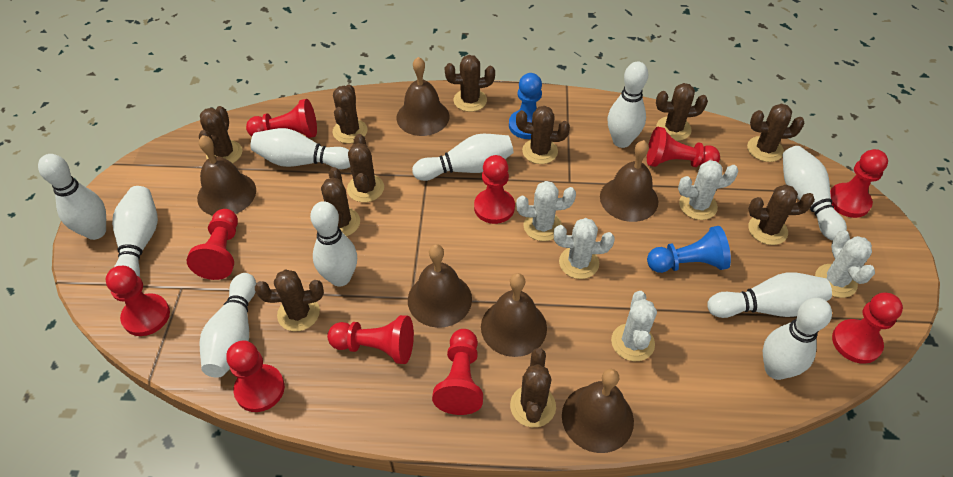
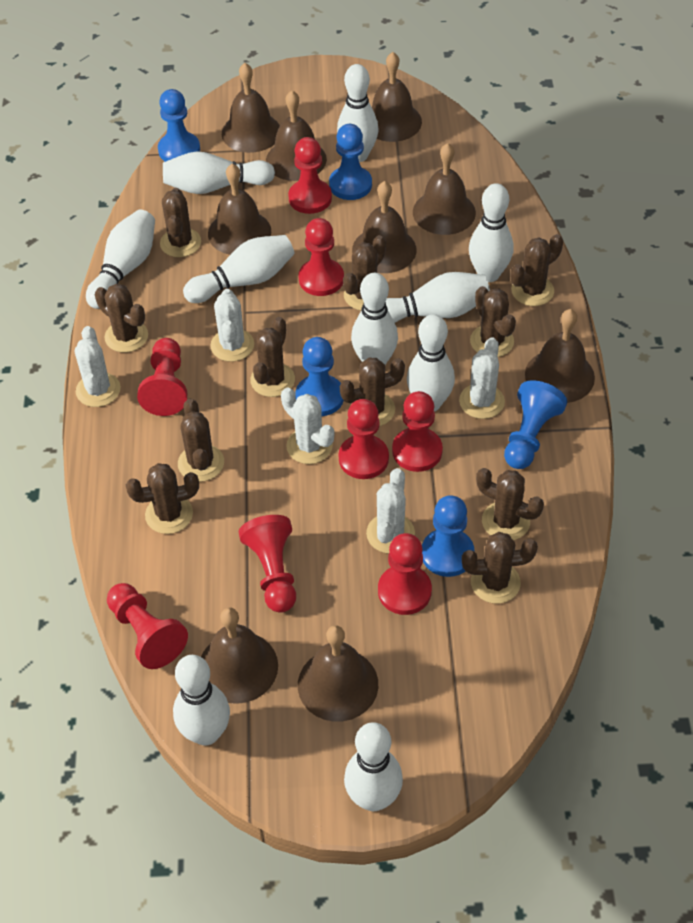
blue pawn: 2 -> 5
brown bell: 6 -> 9
red pawn: 10 -> 8

